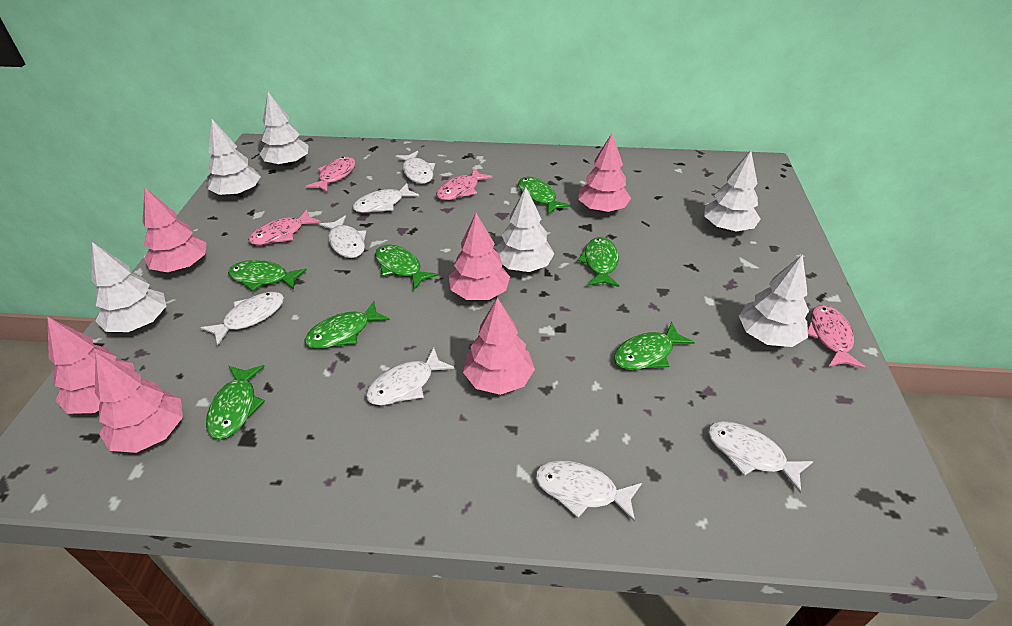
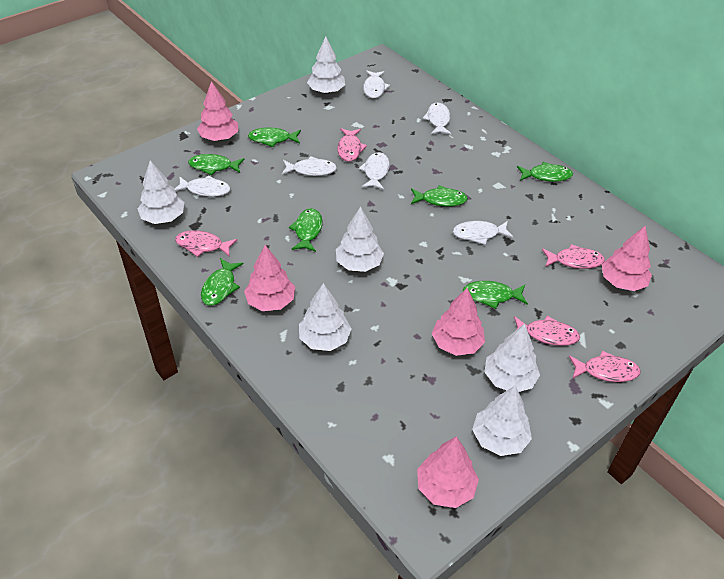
pink fish: 4 -> 5
pink tree: 6 -> 5
white fish: 7 -> 6

